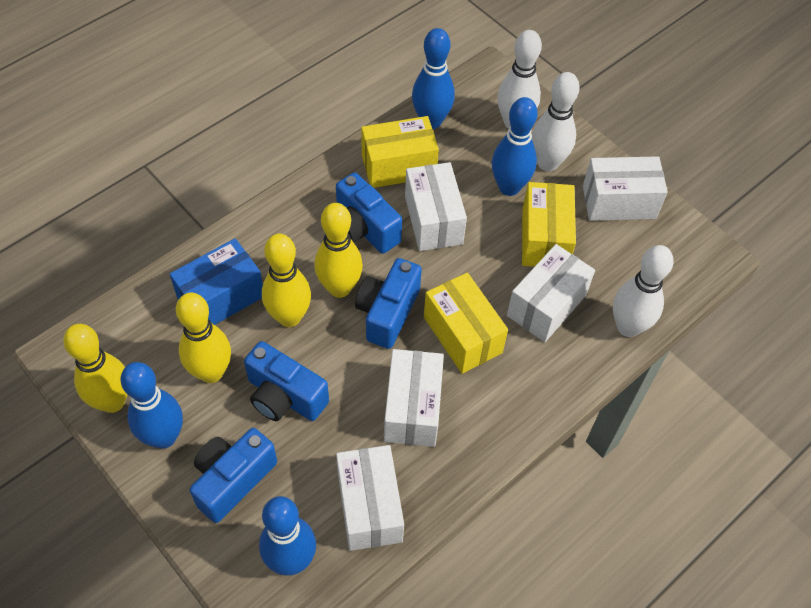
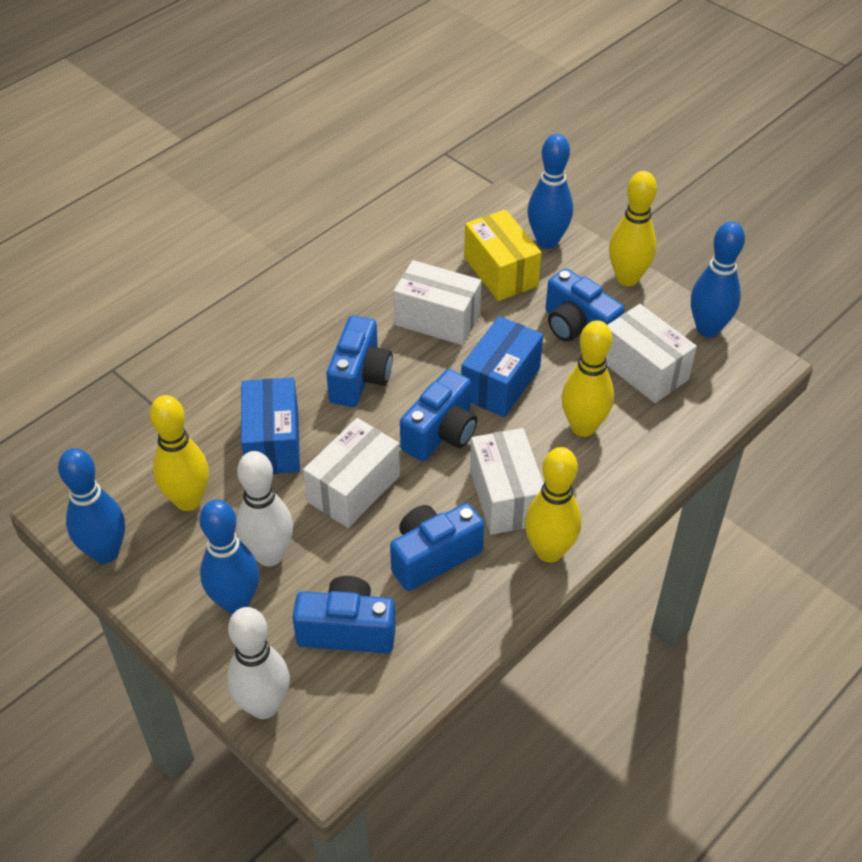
blue box: 1 -> 2
blue camera: 4 -> 5
white bowling pin: 3 -> 2
white box: 5 -> 4
yellow box: 3 -> 1

